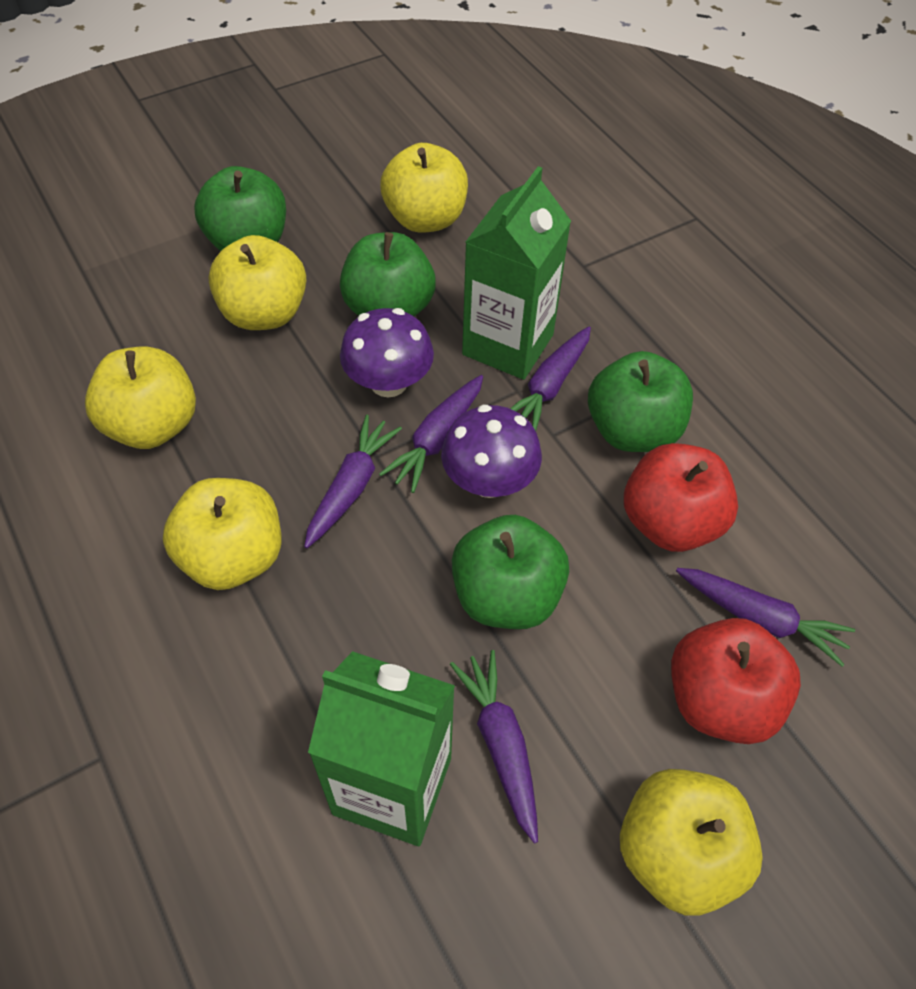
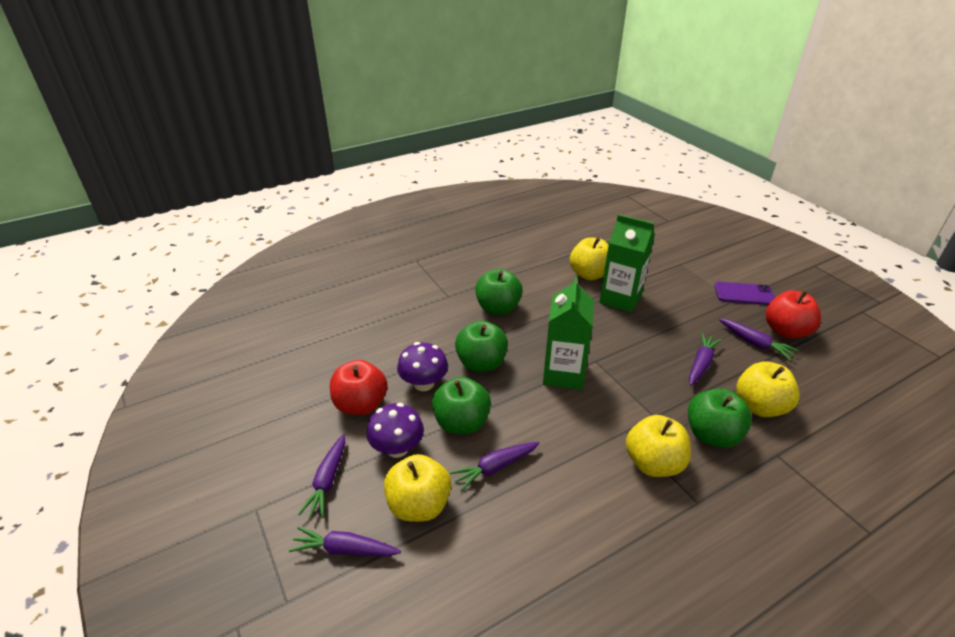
purple phone: 0 -> 1
yellow apple: 5 -> 4

